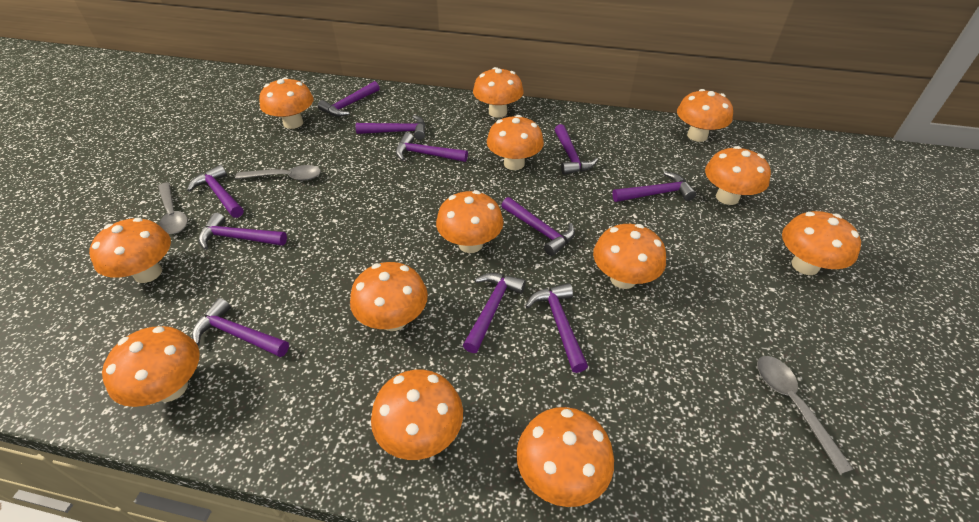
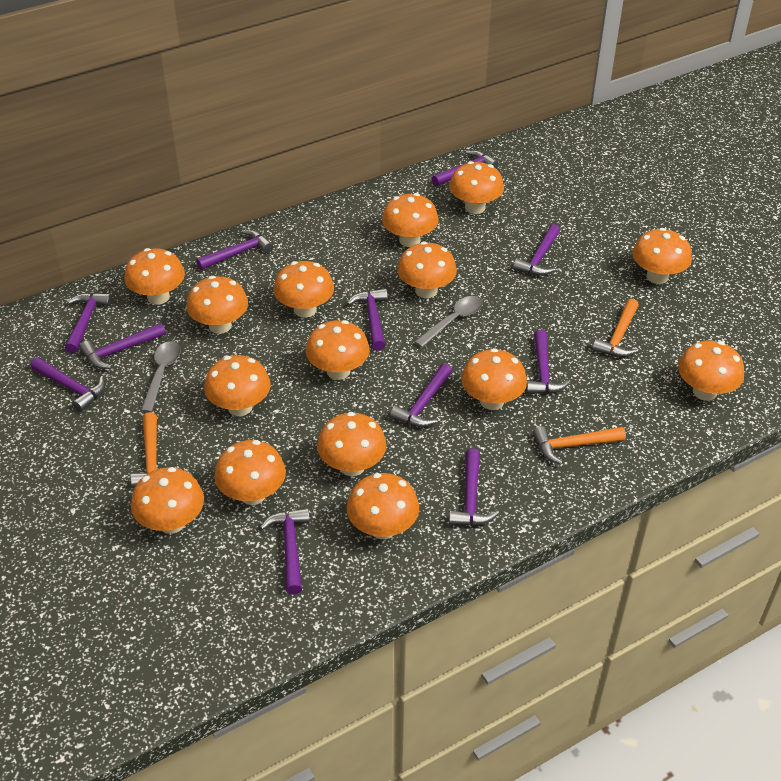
grey spoon: 3 -> 2
orange hammer: 0 -> 3
orange mushroom: 13 -> 15

